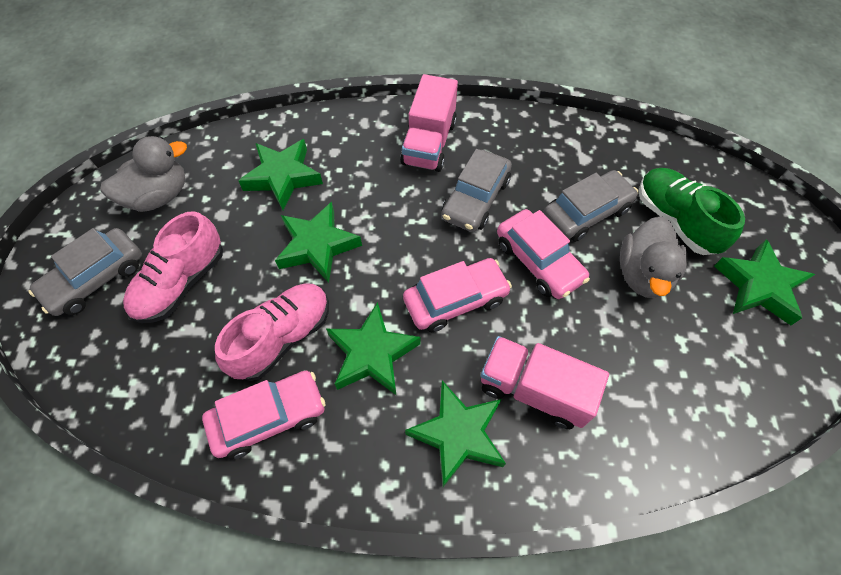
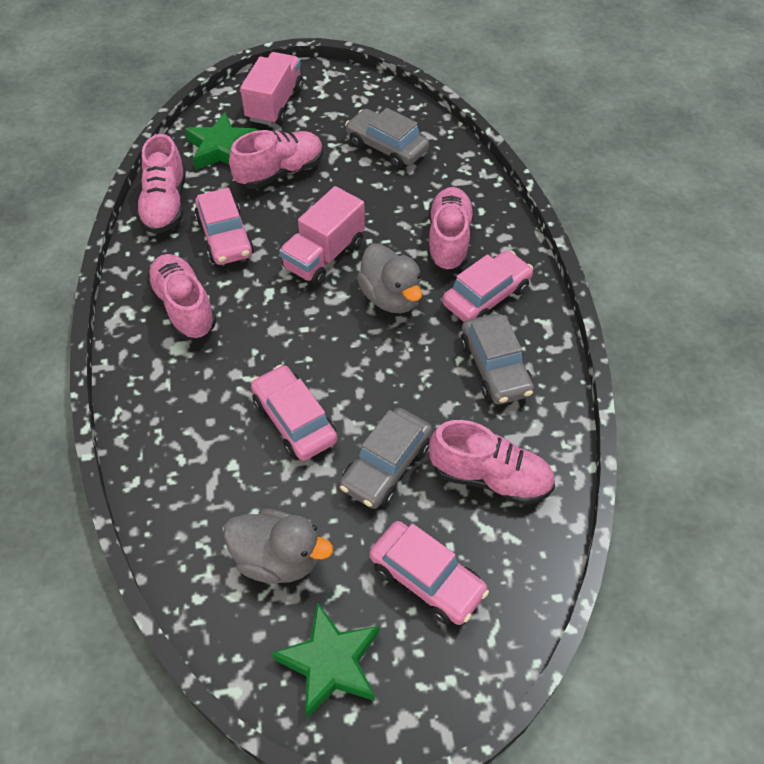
green shoe: 1 -> 0
green star: 5 -> 2
pink car: 3 -> 4
pink shoe: 2 -> 5

